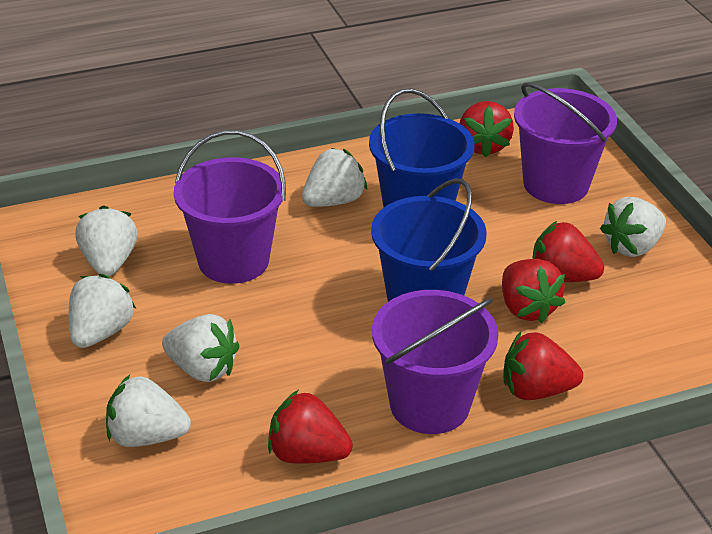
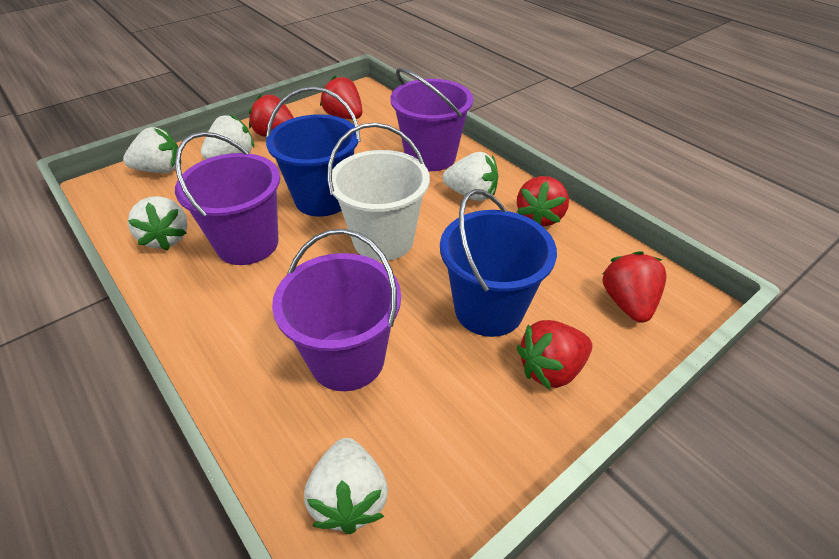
white bucket: 0 -> 1
white strawberry: 6 -> 5

